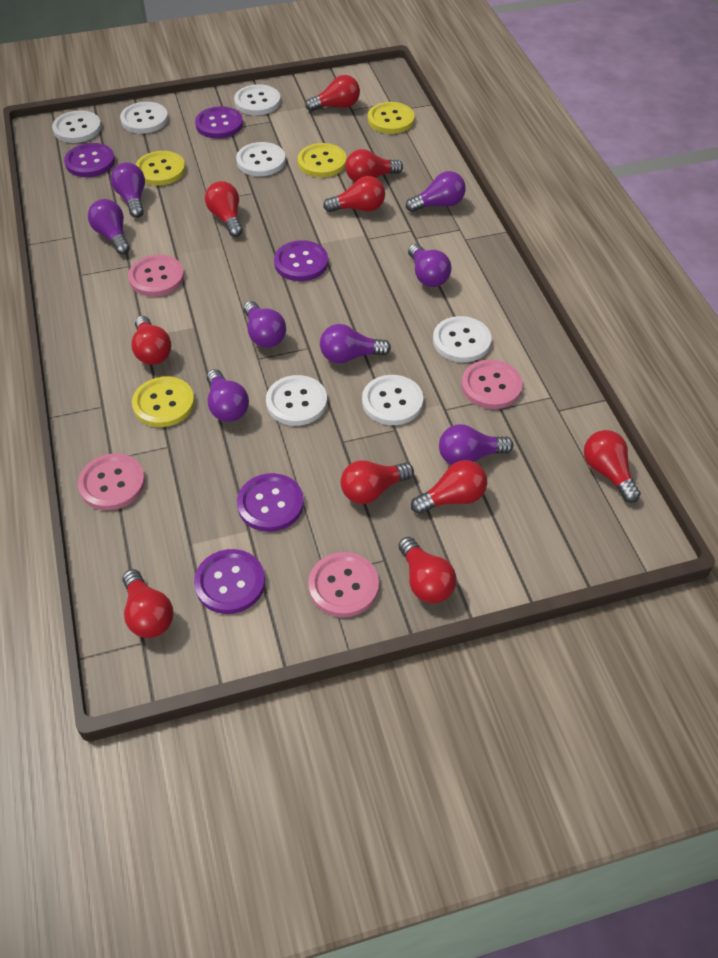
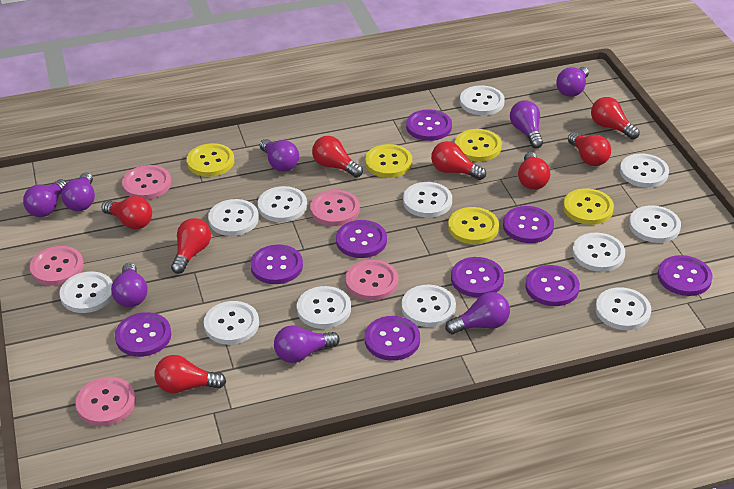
pink button: 4 -> 5
purple button: 5 -> 9
red light bulb: 10 -> 8
white button: 7 -> 12
yellow button: 4 -> 5

